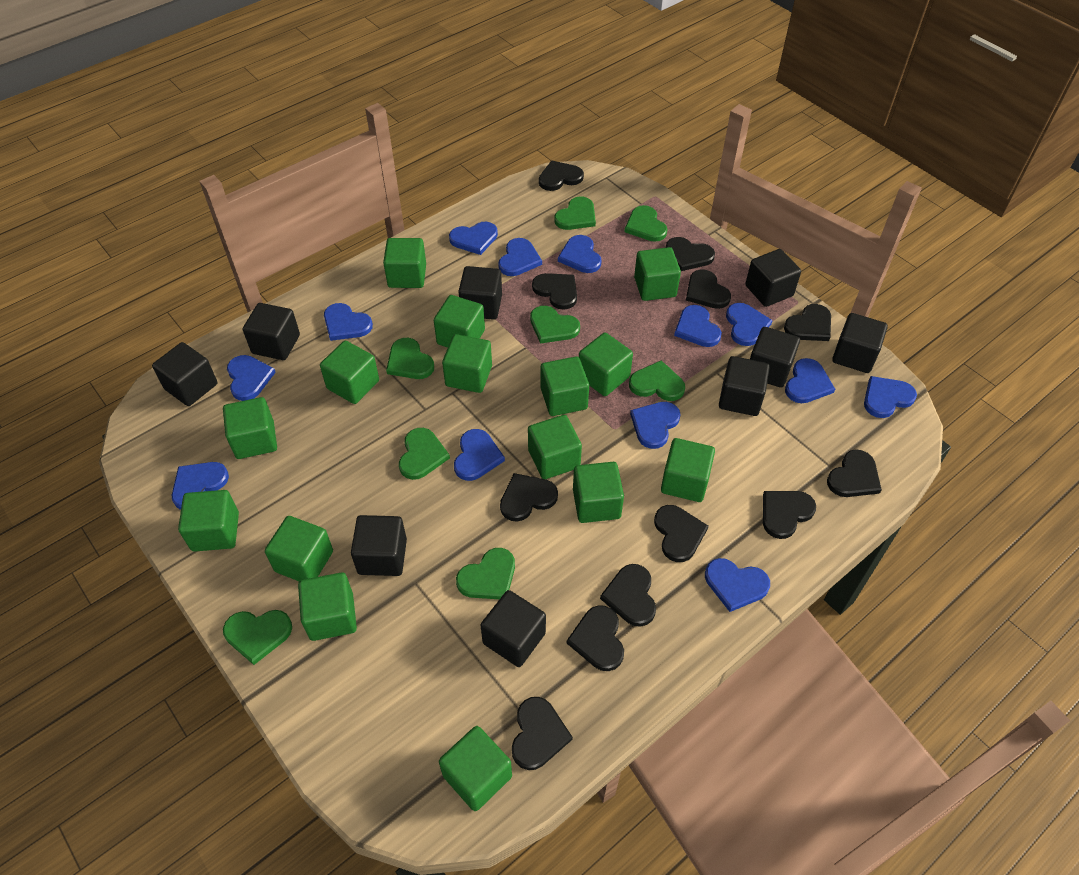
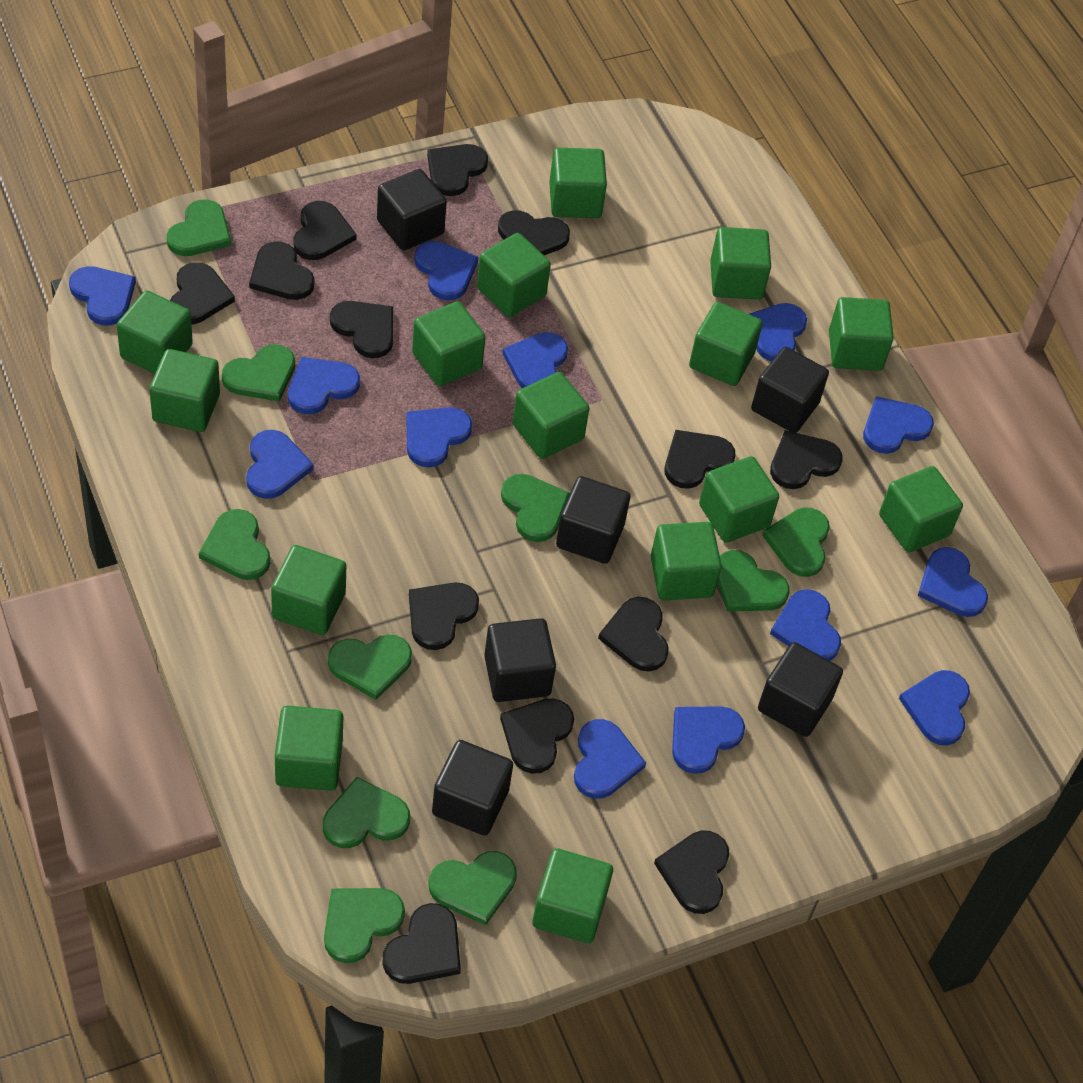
black cube: 9 -> 6
black heart: 12 -> 13
green heart: 8 -> 10

